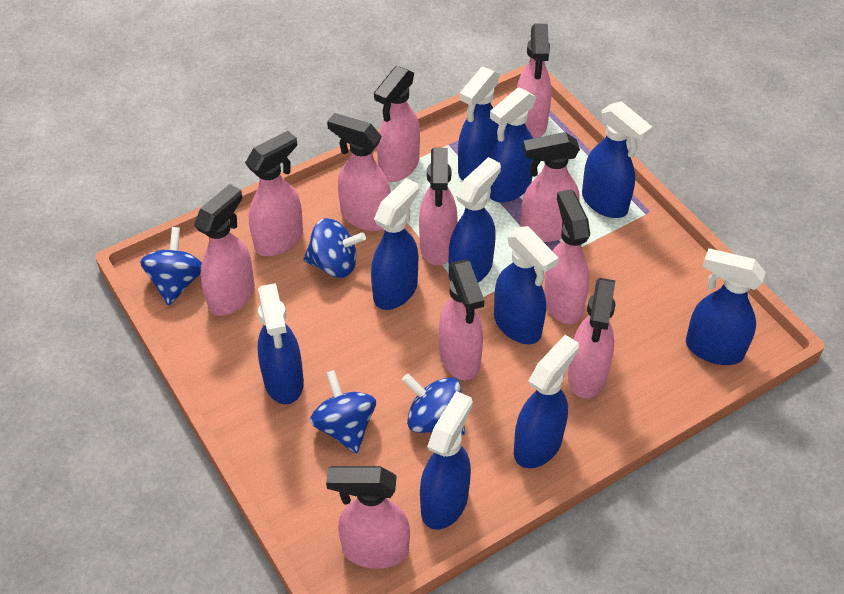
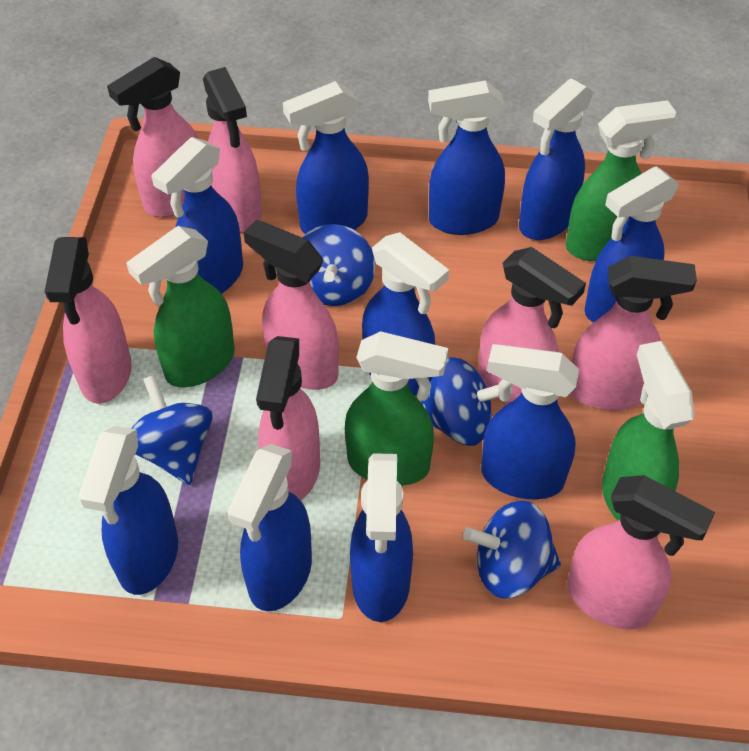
green spray bottle: 0 -> 4
pink spray bottle: 11 -> 8

